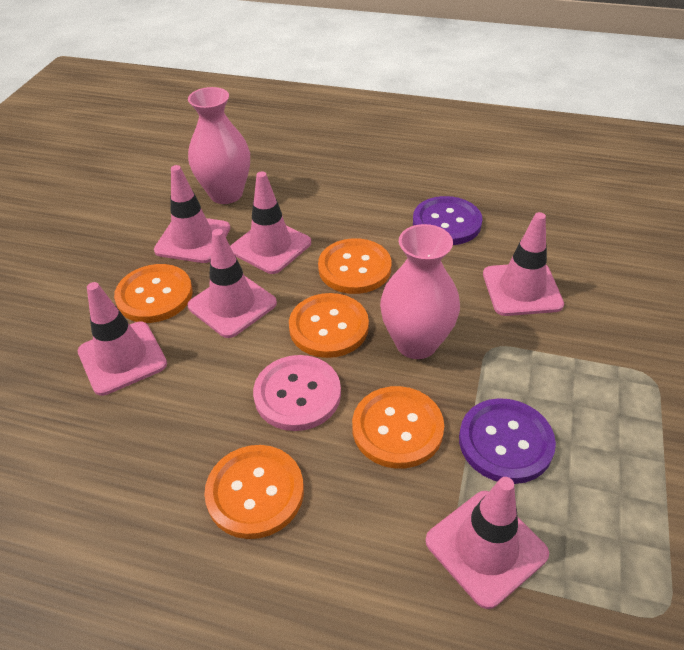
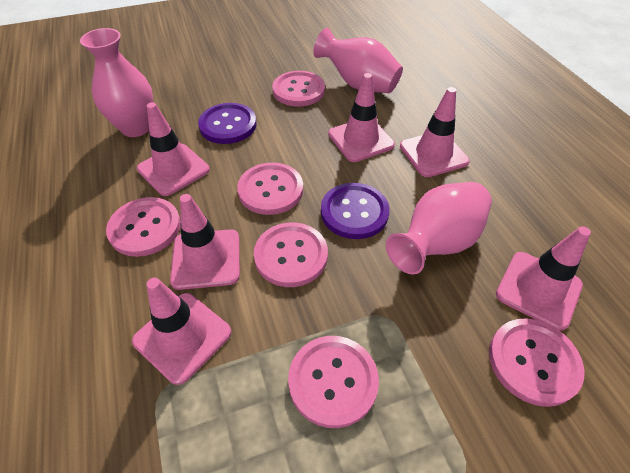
orange button: 5 -> 0
pink button: 1 -> 6
pink vase: 2 -> 3

